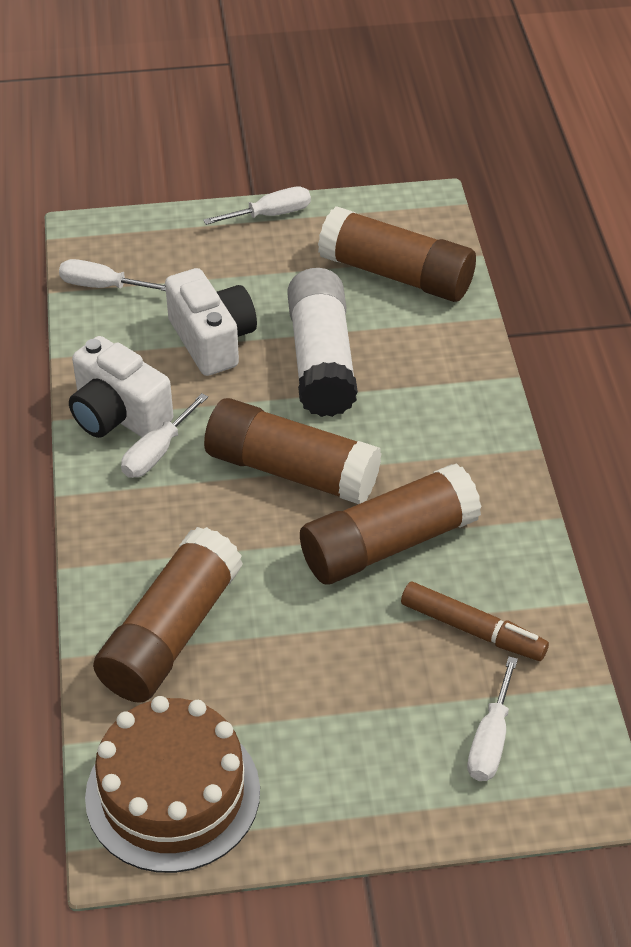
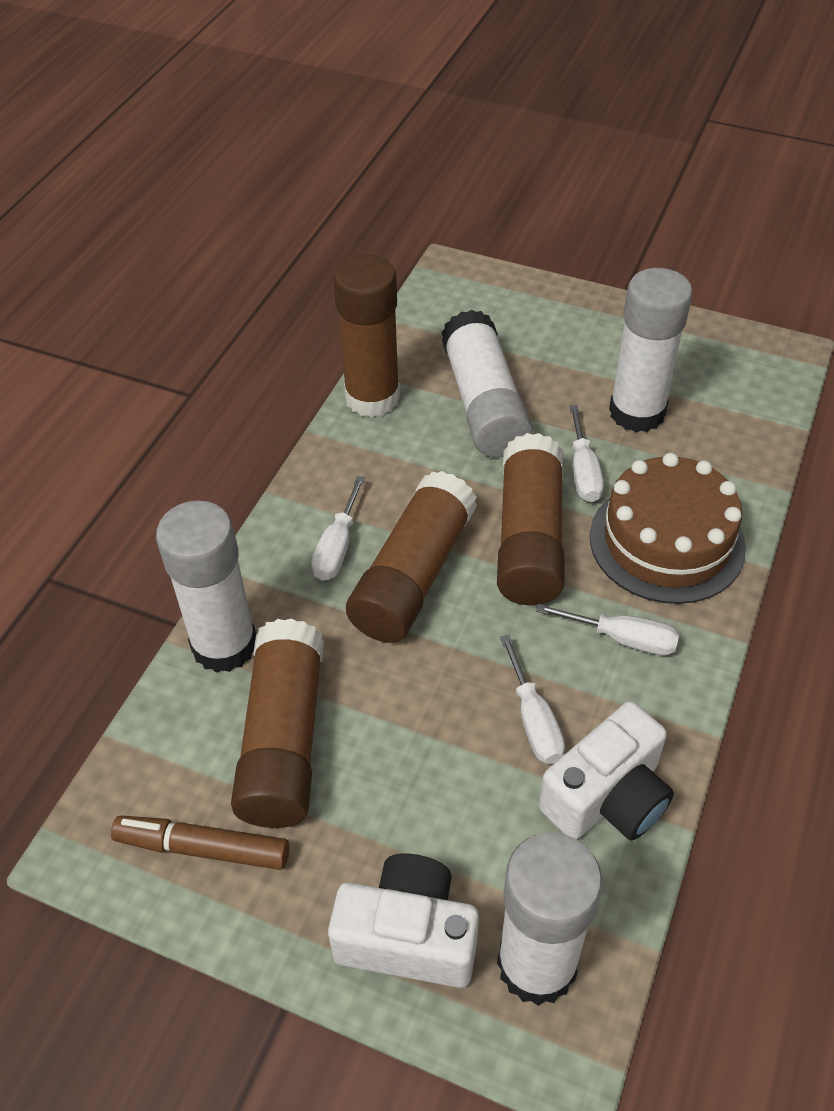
white glue stick: 1 -> 4

